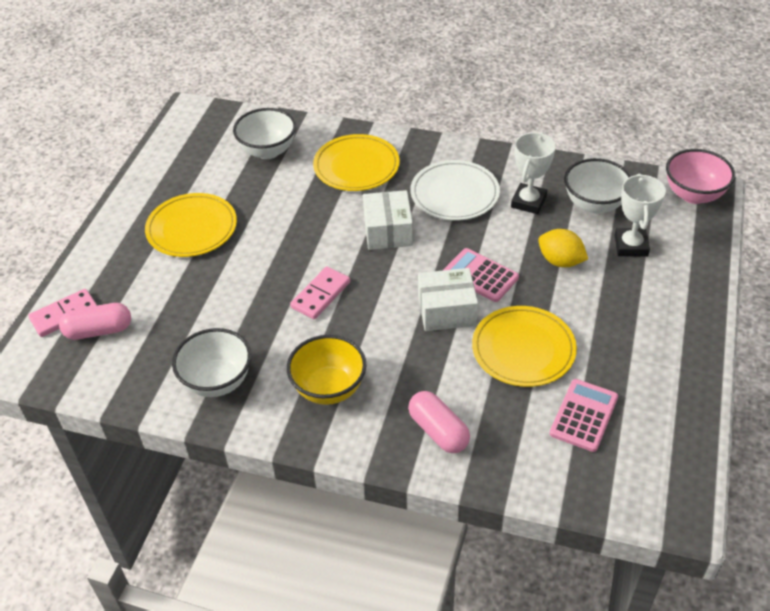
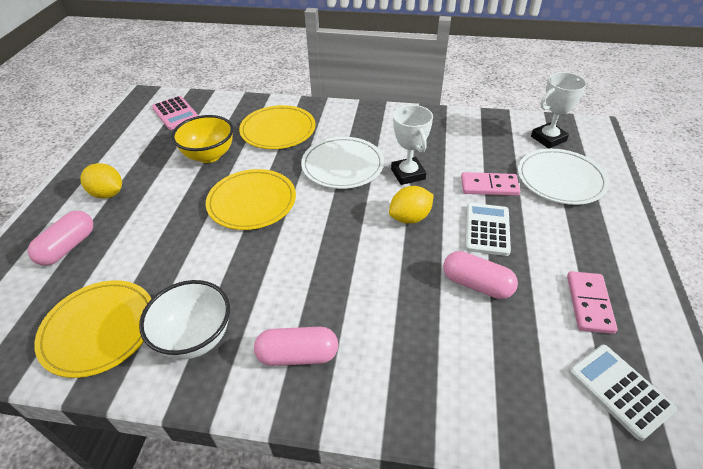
pink bowl: 1 -> 0
pink calculator: 2 -> 1
pink capsule: 2 -> 3
white bowl: 3 -> 1
white box: 2 -> 0
white calculator: 0 -> 2
white plate: 1 -> 2
yellow lemon: 1 -> 2

